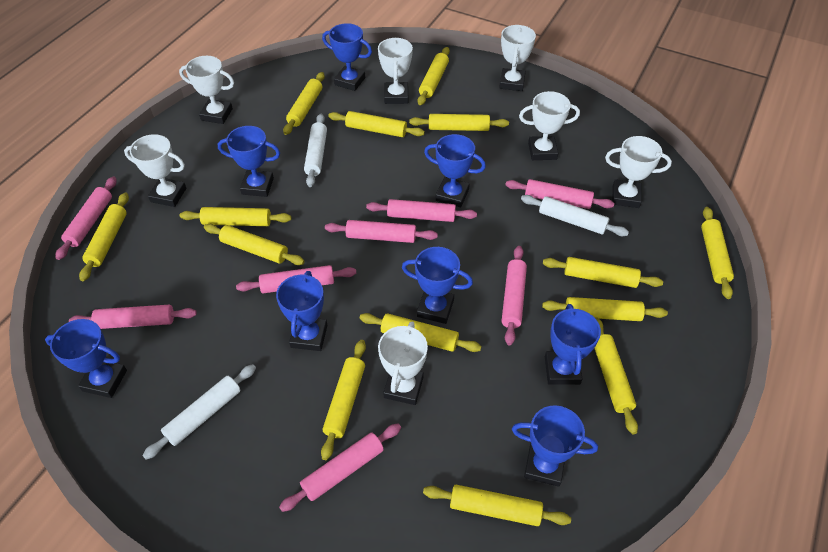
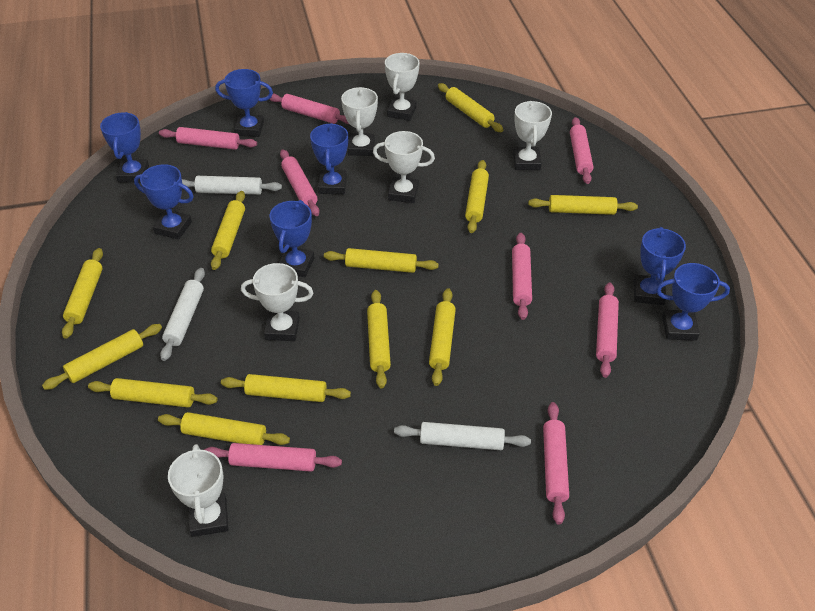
blue trophy: 8 -> 7
white trophy: 7 -> 6
yellow rolling pin: 14 -> 12

